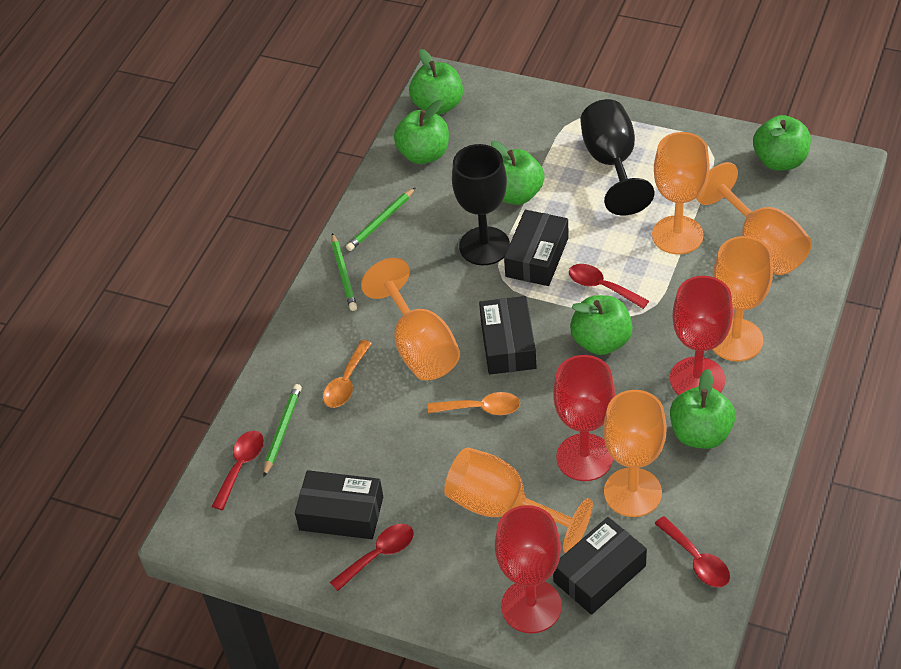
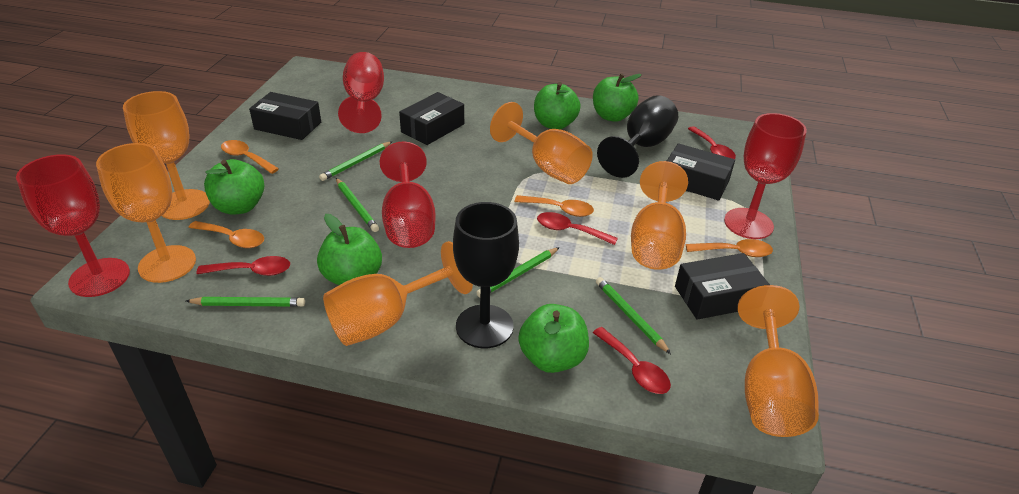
green apple: 6 -> 5
green pencil: 3 -> 5
orange spoon: 2 -> 4
red goblet: 3 -> 4

